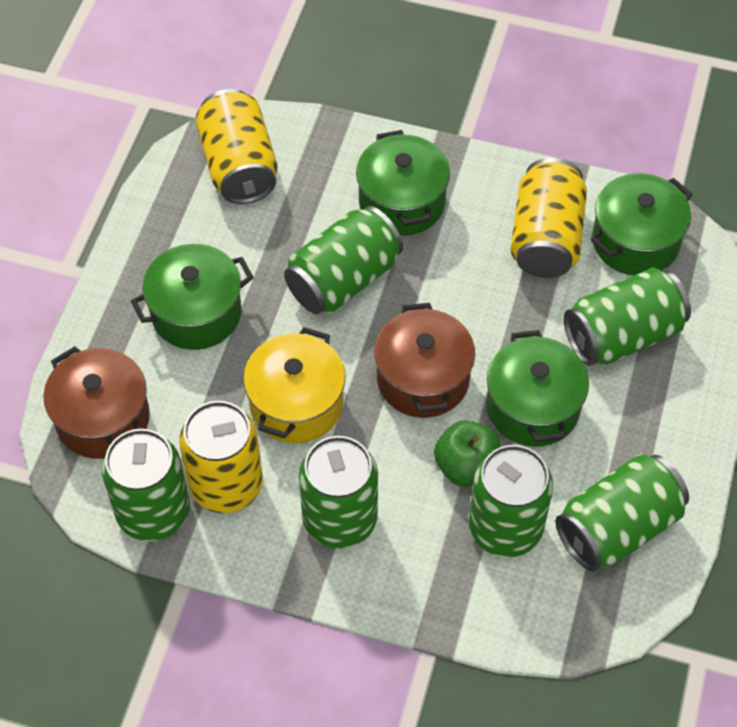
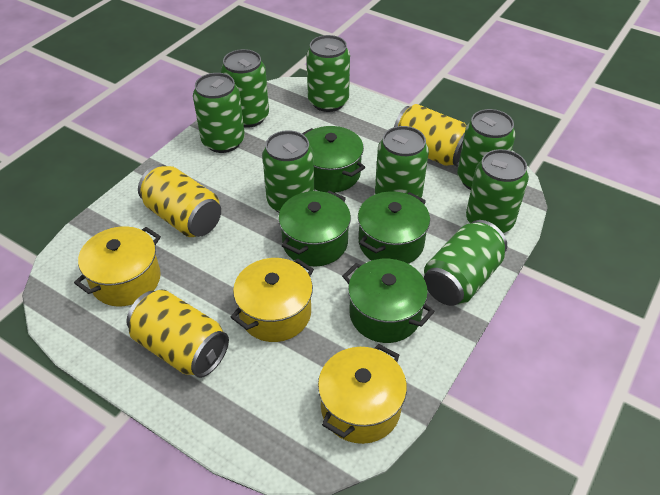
brown pot: 2 -> 0
green apple: 1 -> 0
green can: 6 -> 8
yellow pot: 1 -> 3

